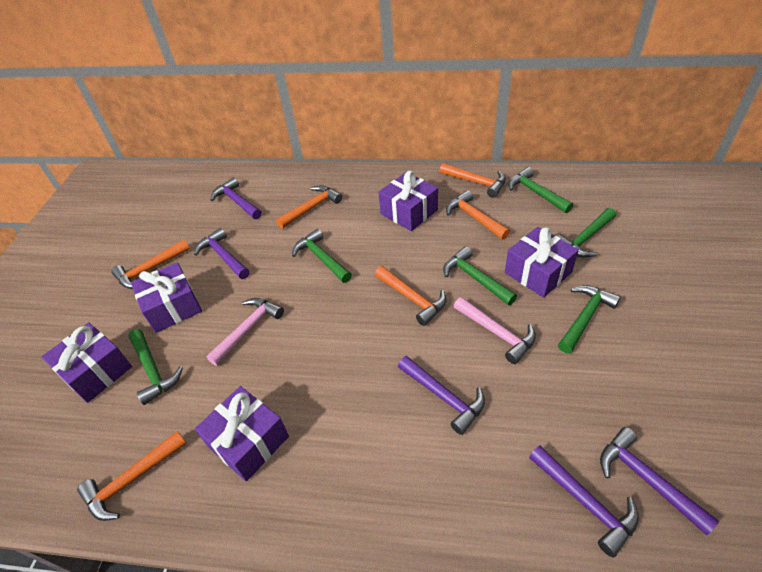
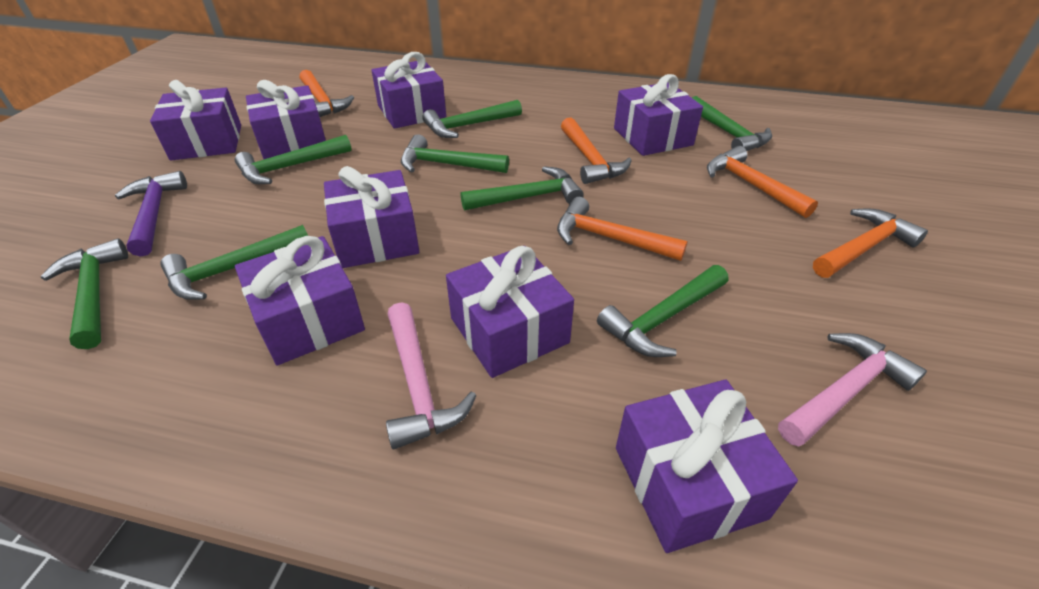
green hammer: 6 -> 8
orange hammer: 6 -> 5
purple gift: 5 -> 8
purple hammer: 5 -> 1

